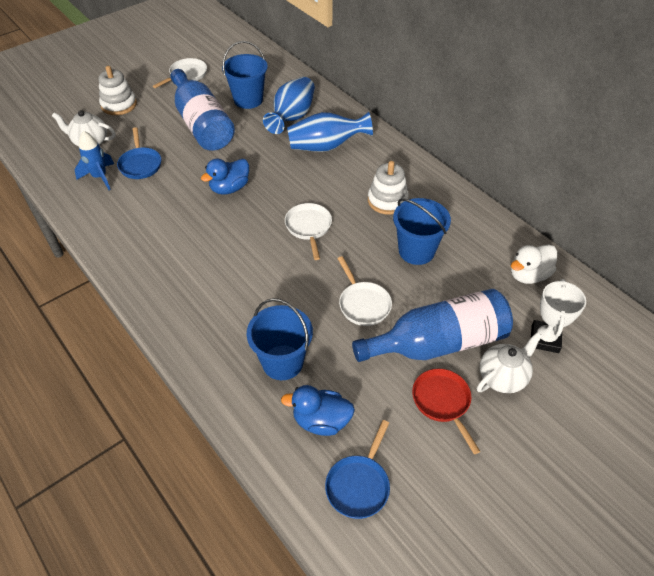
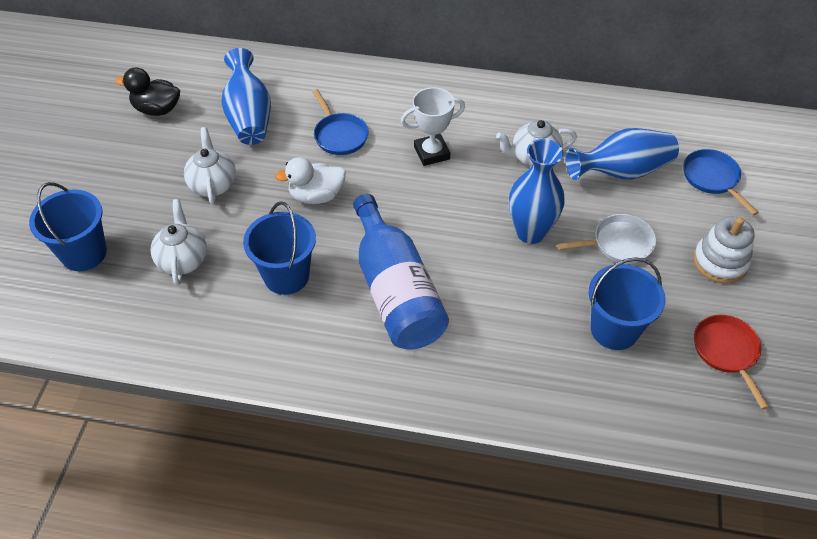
black duck: 0 -> 1
blue bottle: 2 -> 1
blue duck: 2 -> 0
blue rocket: 1 -> 0
blue vase: 2 -> 3
white pan: 3 -> 1
white stacking toy: 2 -> 1
white teapot: 2 -> 3

